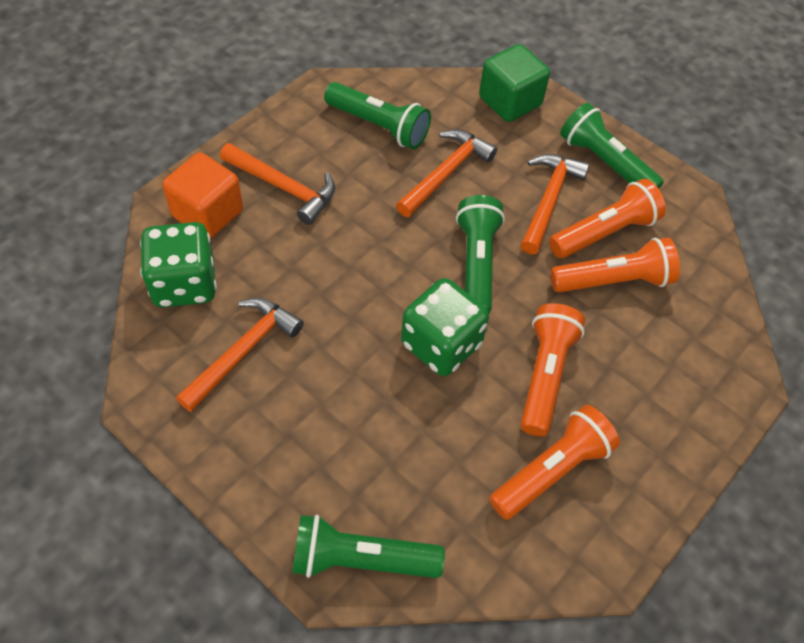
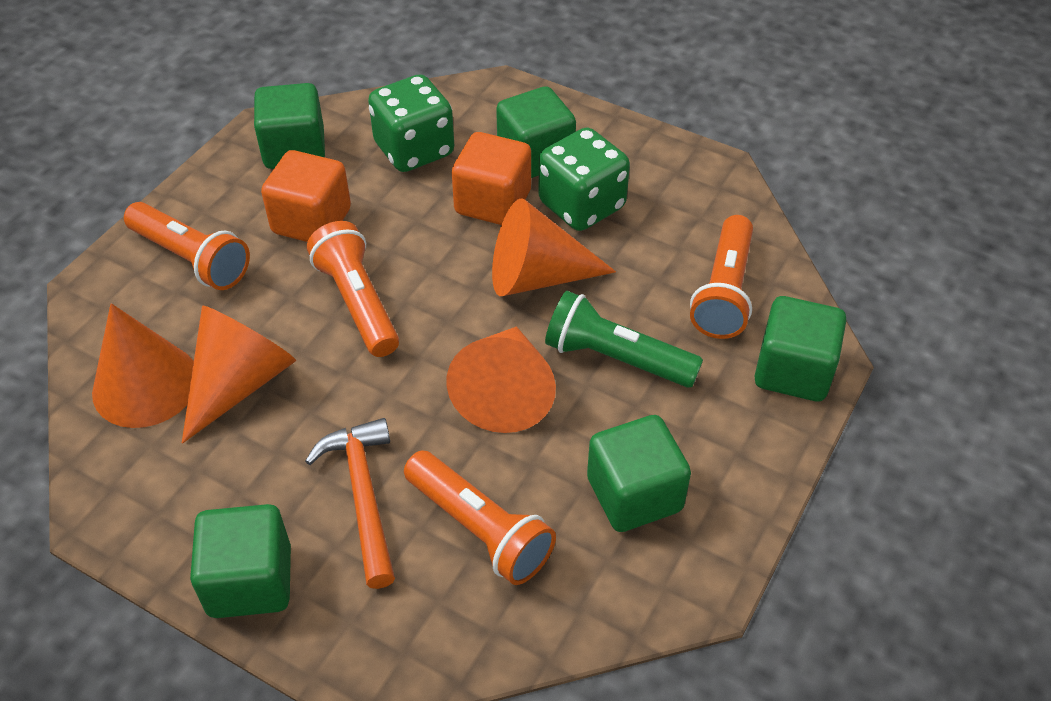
green cube: 1 -> 5
green flashlight: 4 -> 1
orange cone: 0 -> 4
orange cube: 1 -> 2
orange hammer: 4 -> 1

